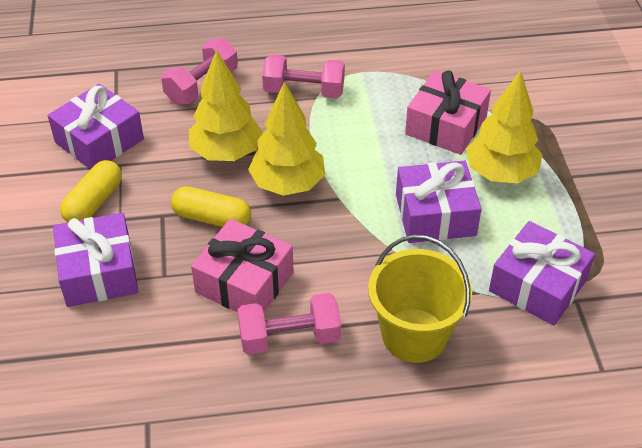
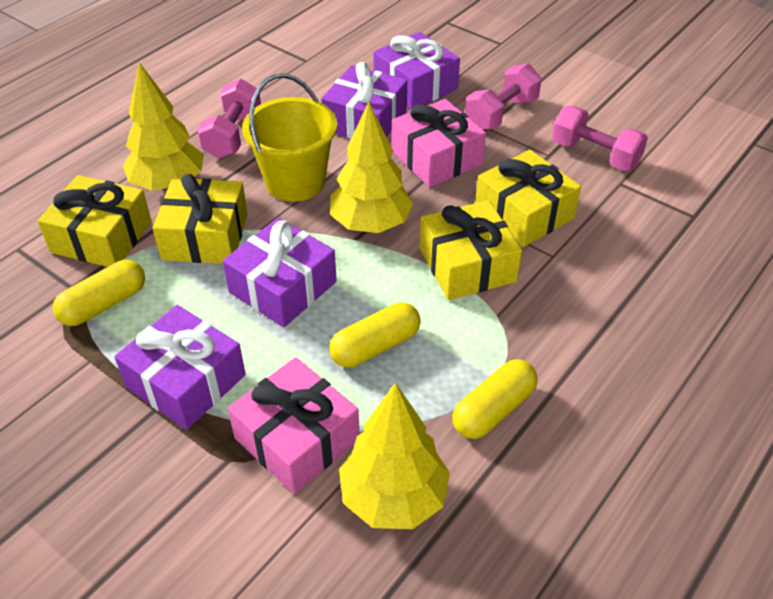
yellow capsule: 2 -> 3
yellow gift: 0 -> 4

